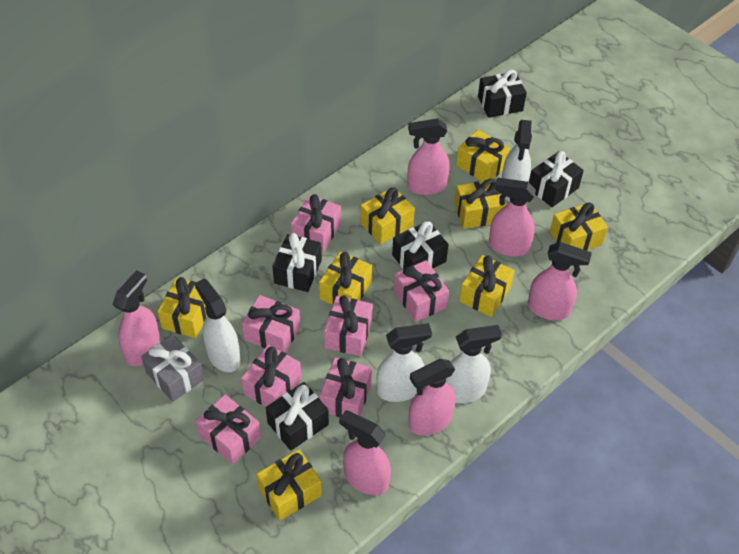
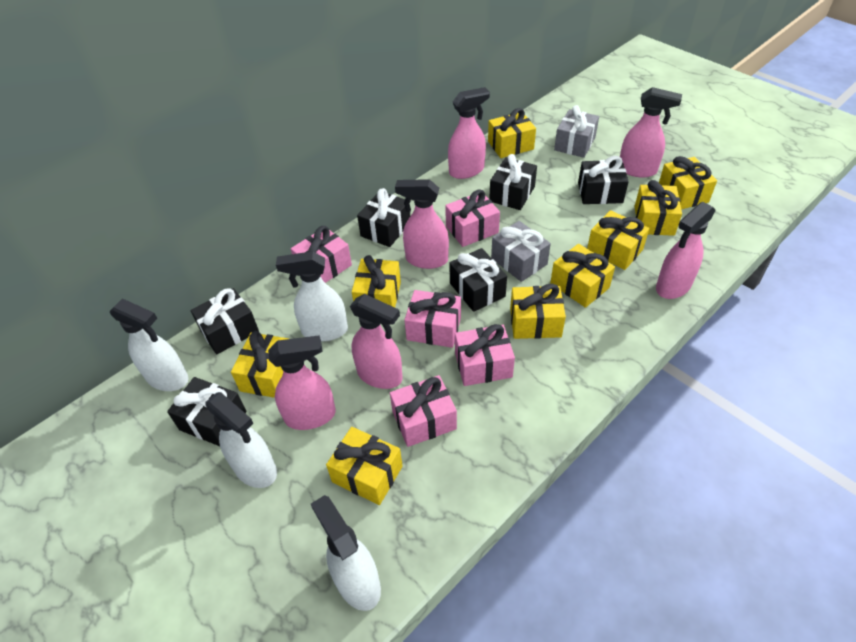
black gift: 5 -> 6
grey gift: 1 -> 2
pink gift: 7 -> 5
yellow gift: 8 -> 9

